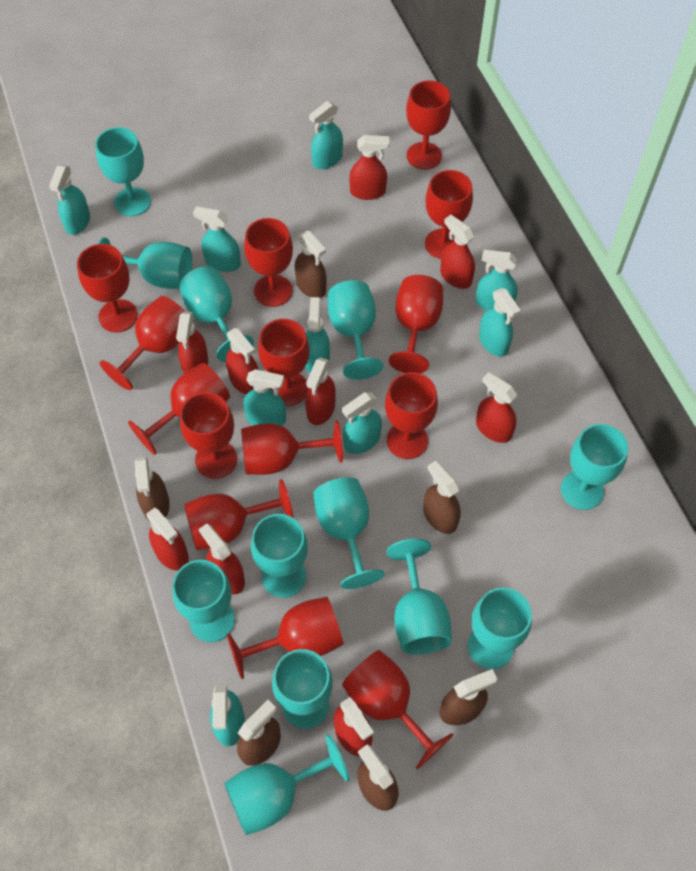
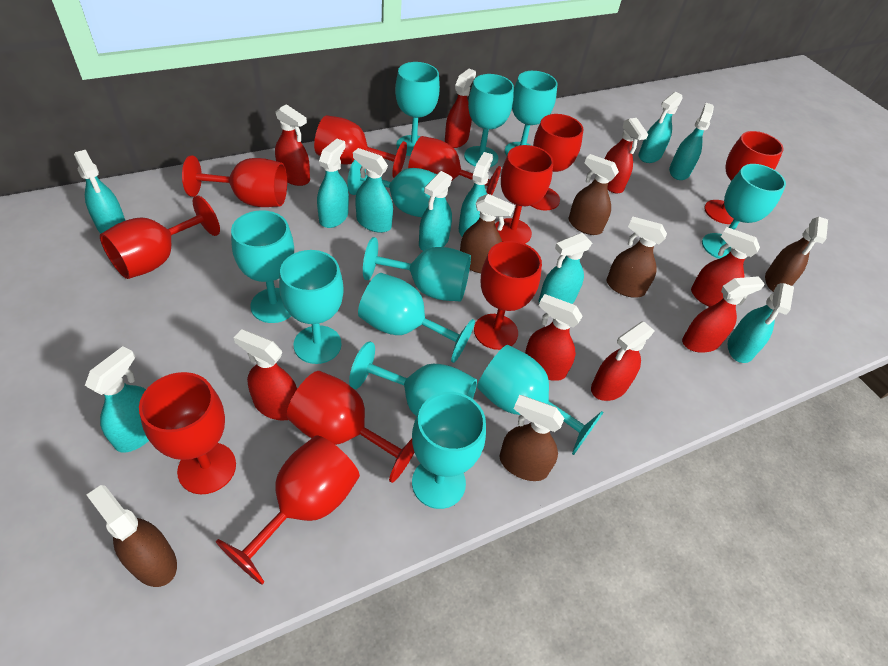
red goblet: 14 -> 11
red spray bottle: 9 -> 8
turquoise spray bottle: 9 -> 10

